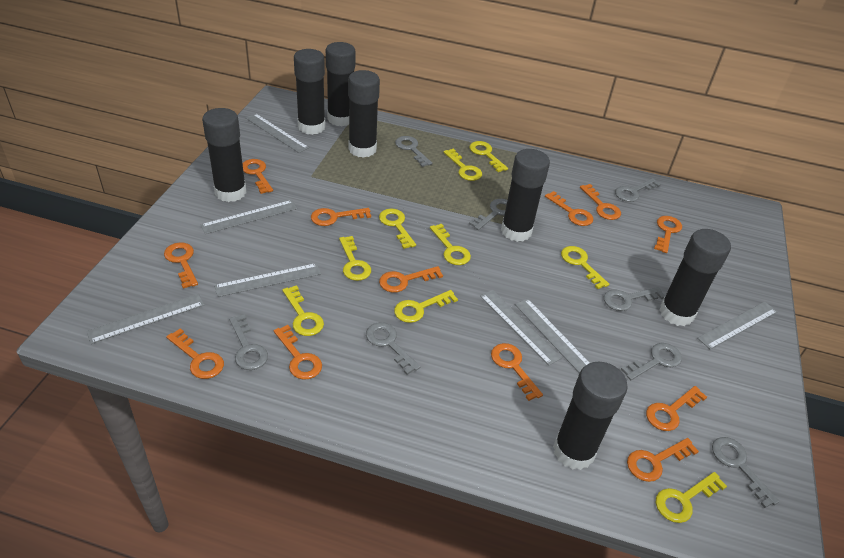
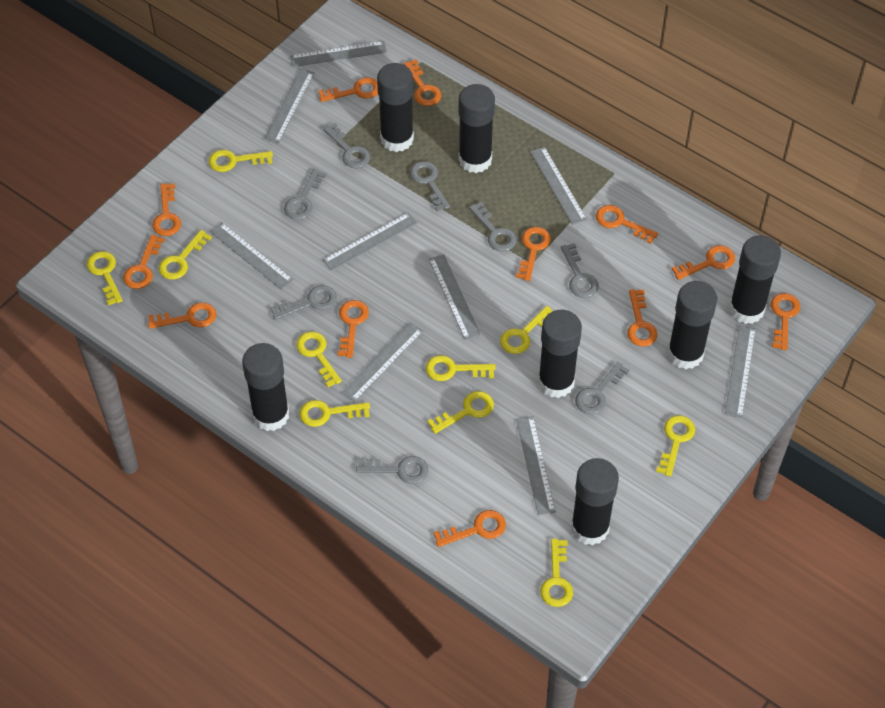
grey ruler: 7 -> 9
yellow key: 9 -> 10

